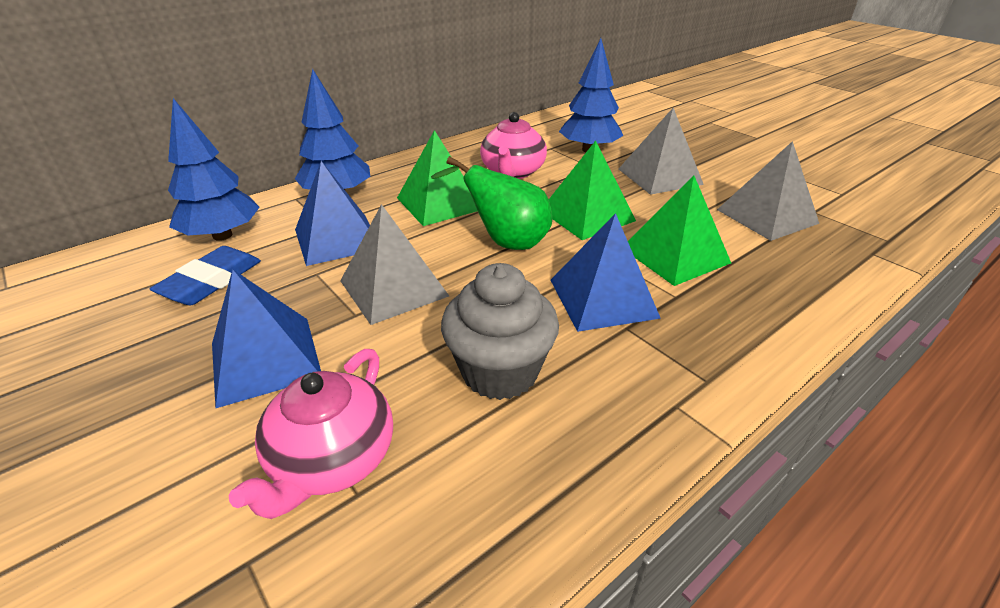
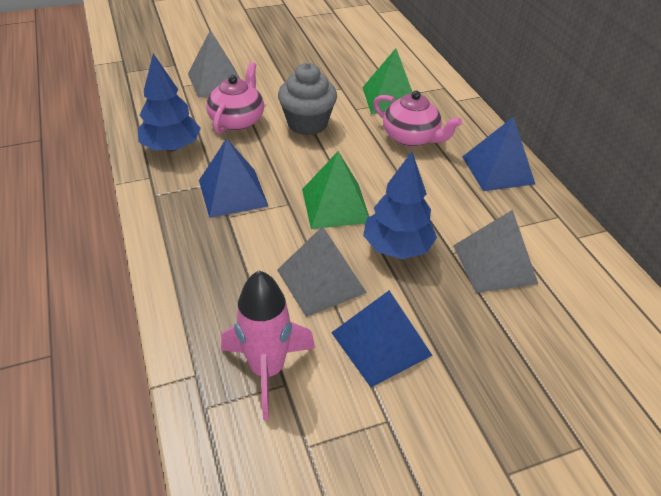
blue eraser: 1 -> 0
blue tree: 3 -> 2
green pear: 1 -> 0
green pyramid: 3 -> 2
pink rocket: 0 -> 1

